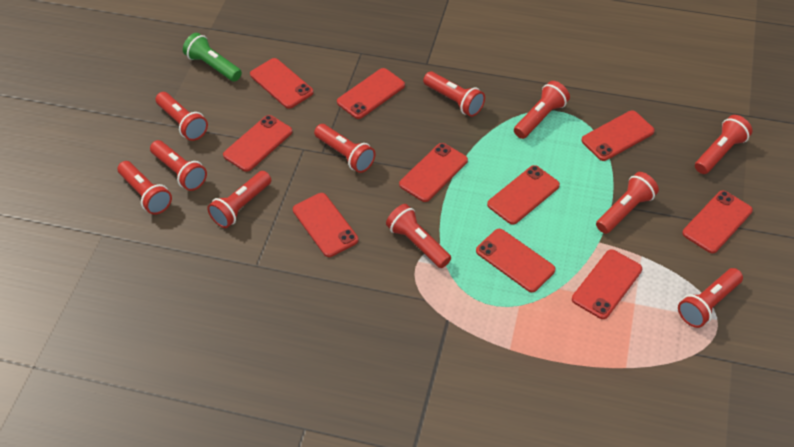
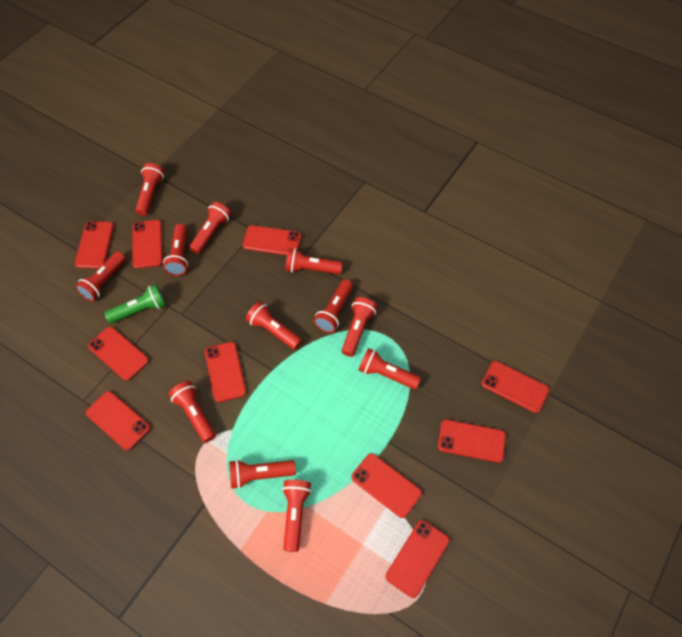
red flashlight: 11 -> 12

